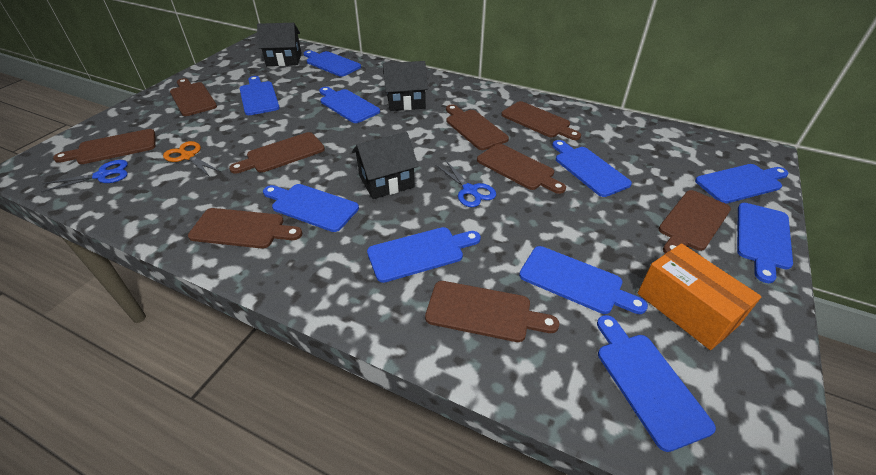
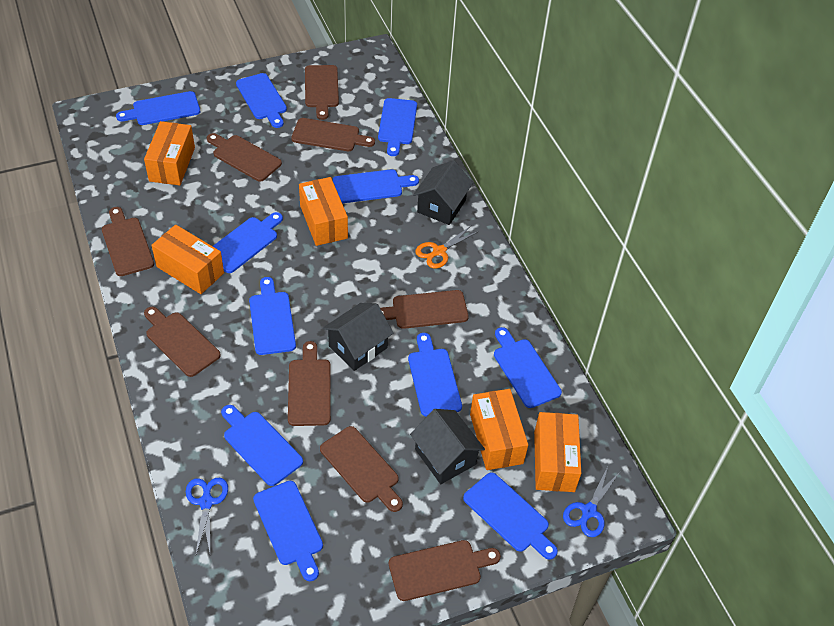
blue cutting board: 10 -> 11
orange box: 1 -> 5

